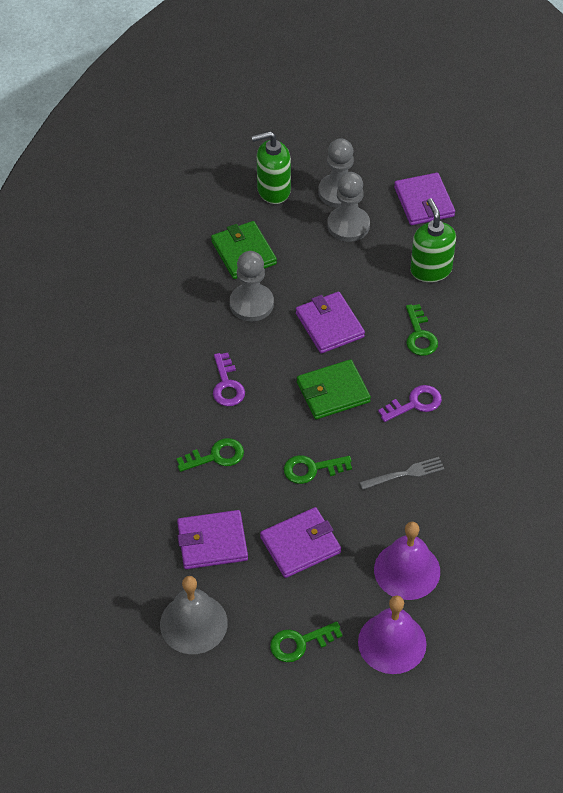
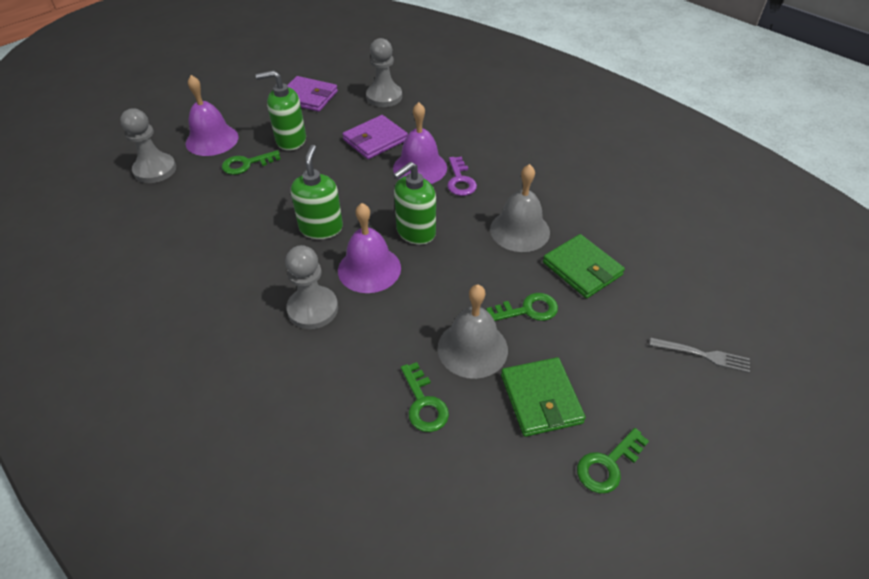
green soap dispenser: 2 -> 3
grey bell: 1 -> 2
purple bell: 2 -> 3
purple key: 2 -> 1
purple wallet: 4 -> 2

